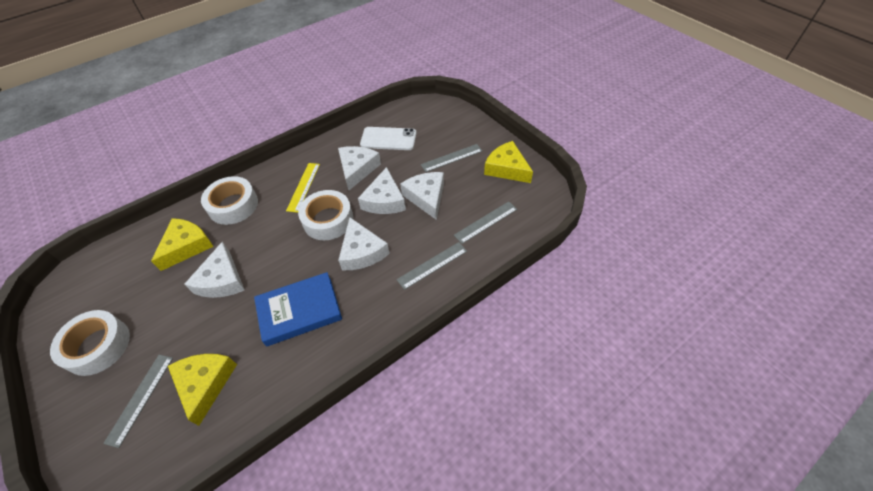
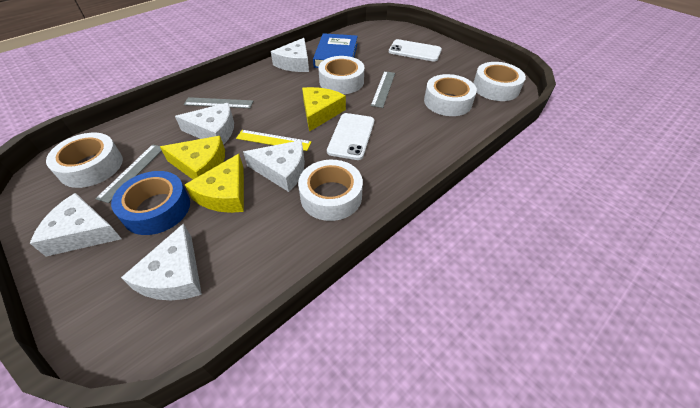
blue tape: 0 -> 1
grey ruler: 4 -> 3
white phone: 1 -> 2
white tape: 3 -> 5

